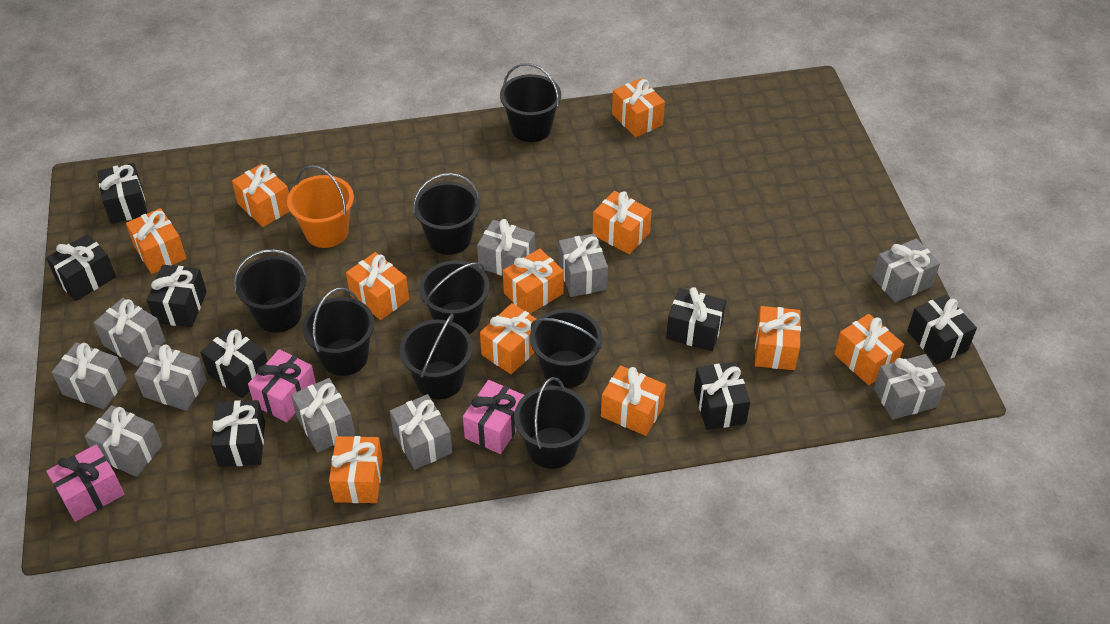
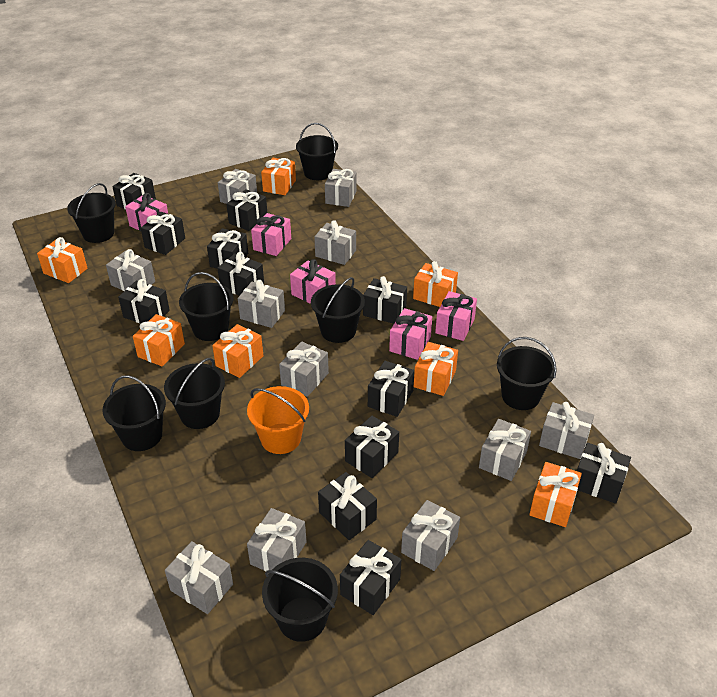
black gift: 8 -> 12
grey gift: 10 -> 11
orange gift: 11 -> 7
pink gift: 3 -> 5

